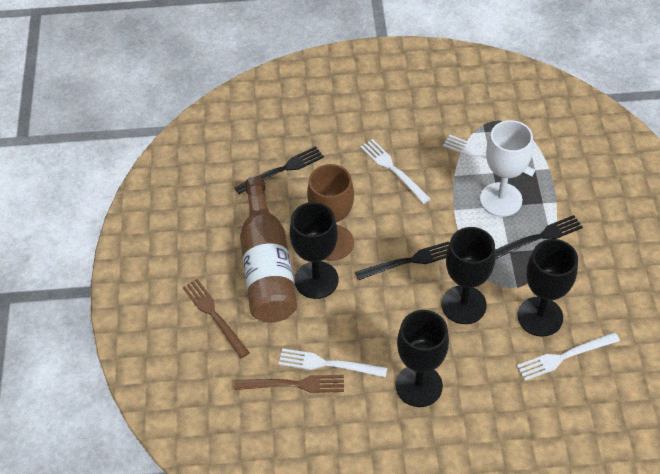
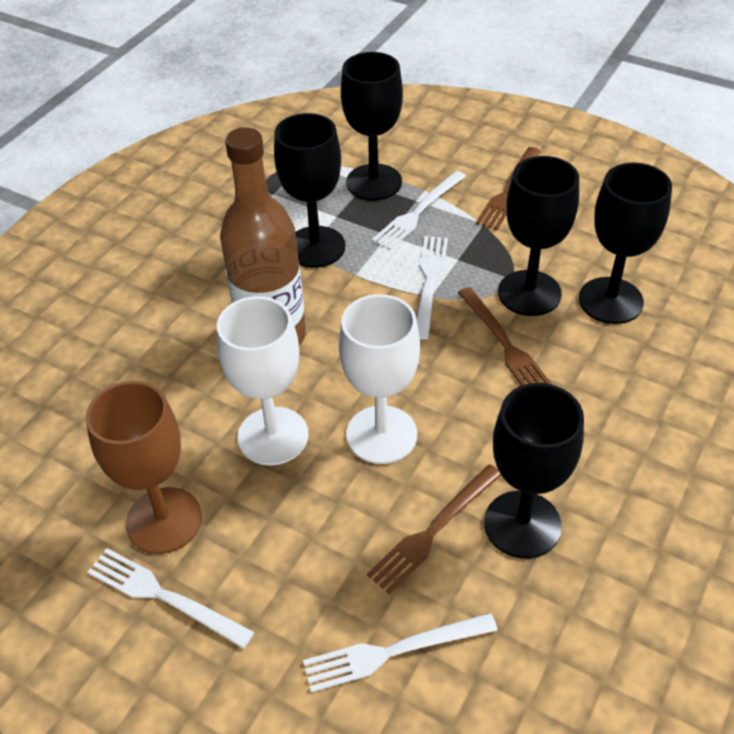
black fork: 3 -> 0
black goblet: 4 -> 5
brown fork: 2 -> 3
white goblet: 1 -> 2

